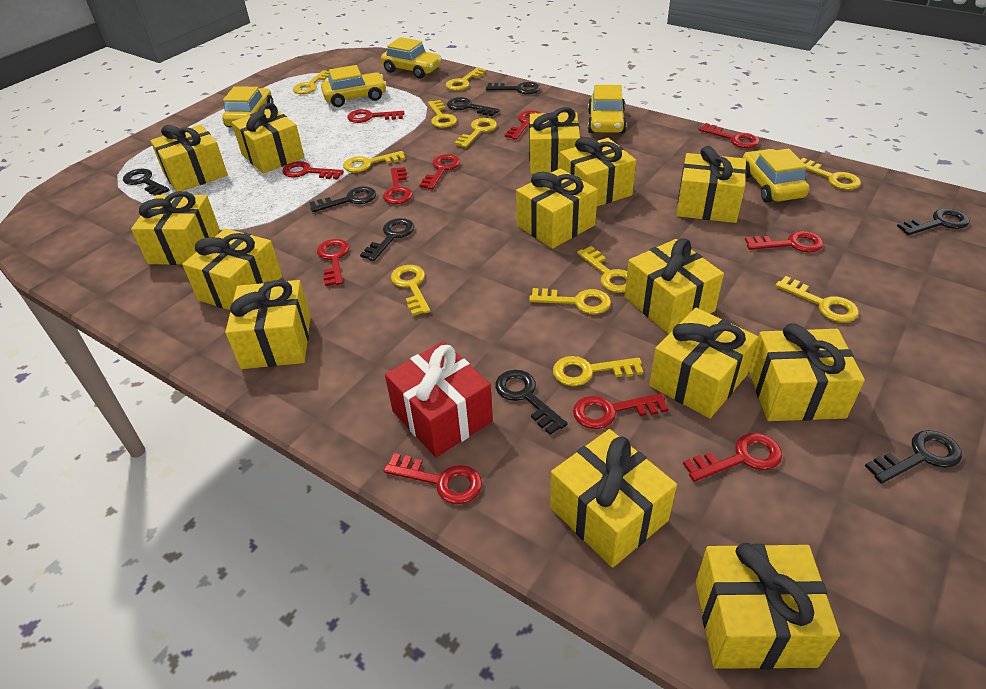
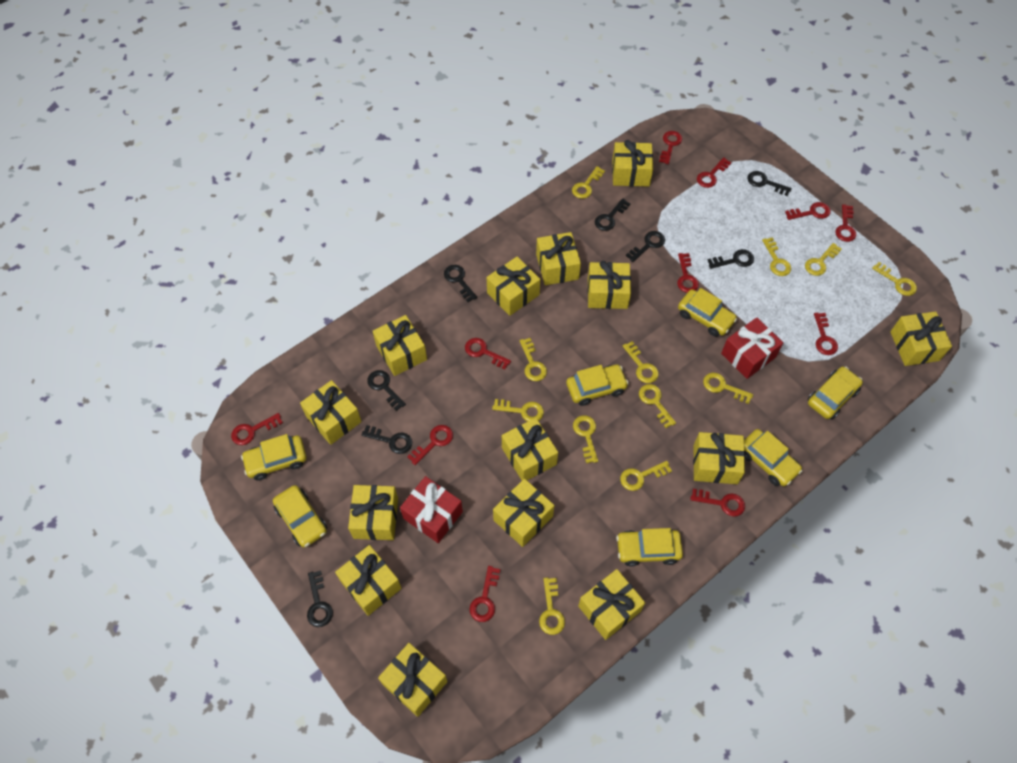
red gift: 1 -> 2
yellow car: 5 -> 7
yellow key: 11 -> 12

